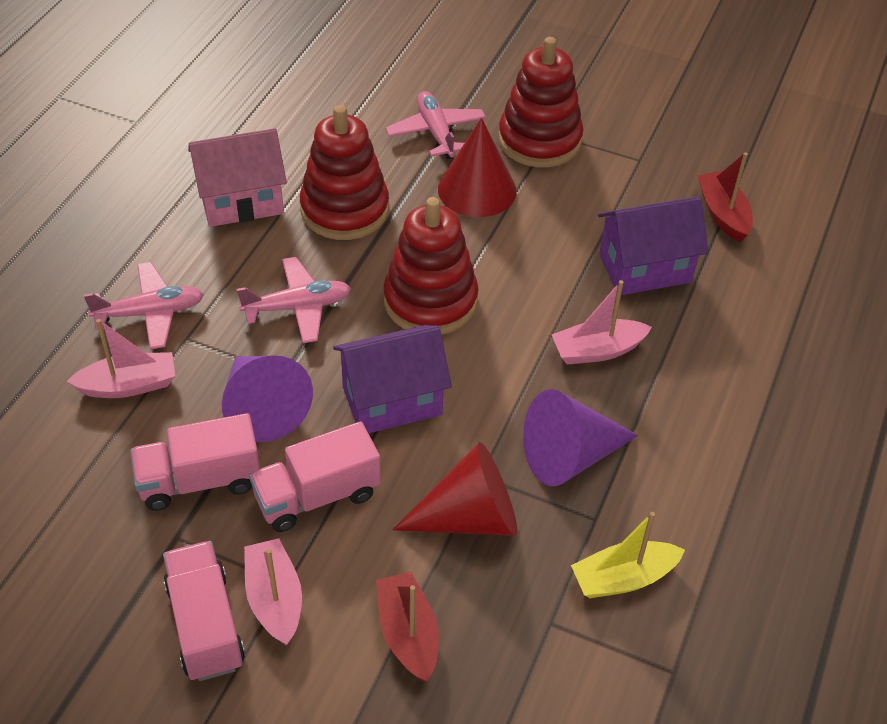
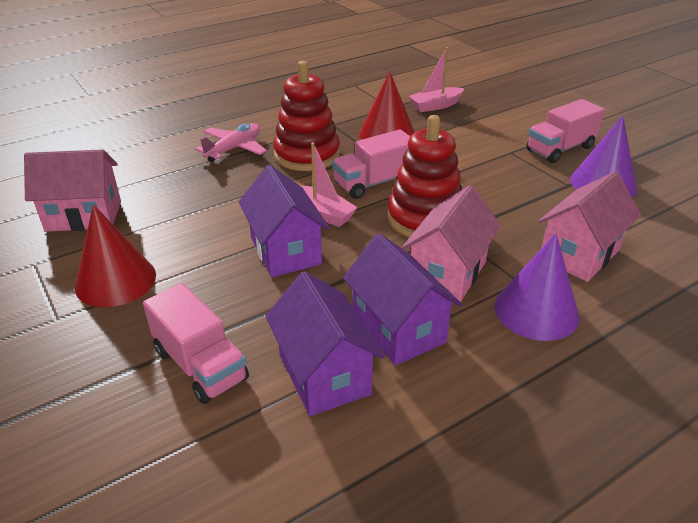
pink boat: 3 -> 2
pink house: 1 -> 3
pink plane: 3 -> 1
purple house: 2 -> 3
red boat: 2 -> 0
red stacking toy: 3 -> 2
yellow boat: 1 -> 0

